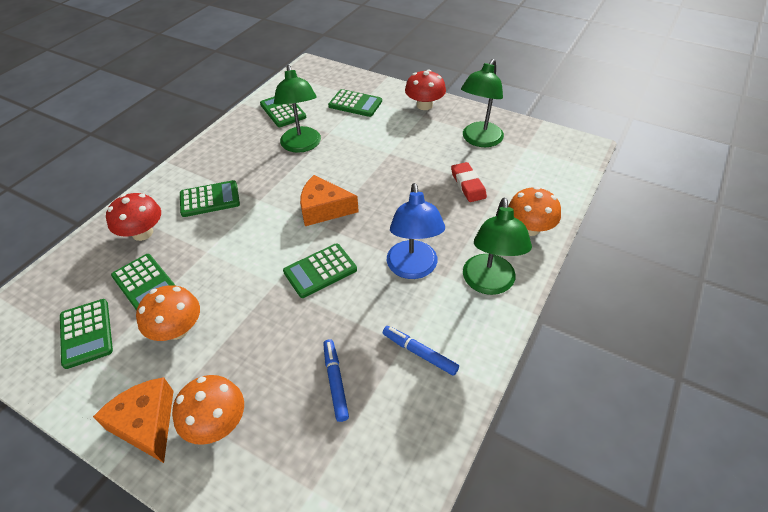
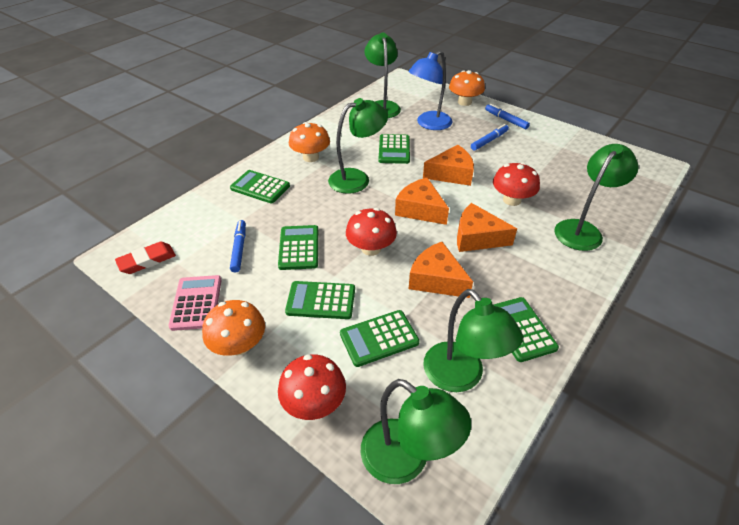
blue marker: 2 -> 3
green lamp: 3 -> 5
orange cheese: 2 -> 4
pink calculator: 0 -> 1
red mushroom: 2 -> 3

